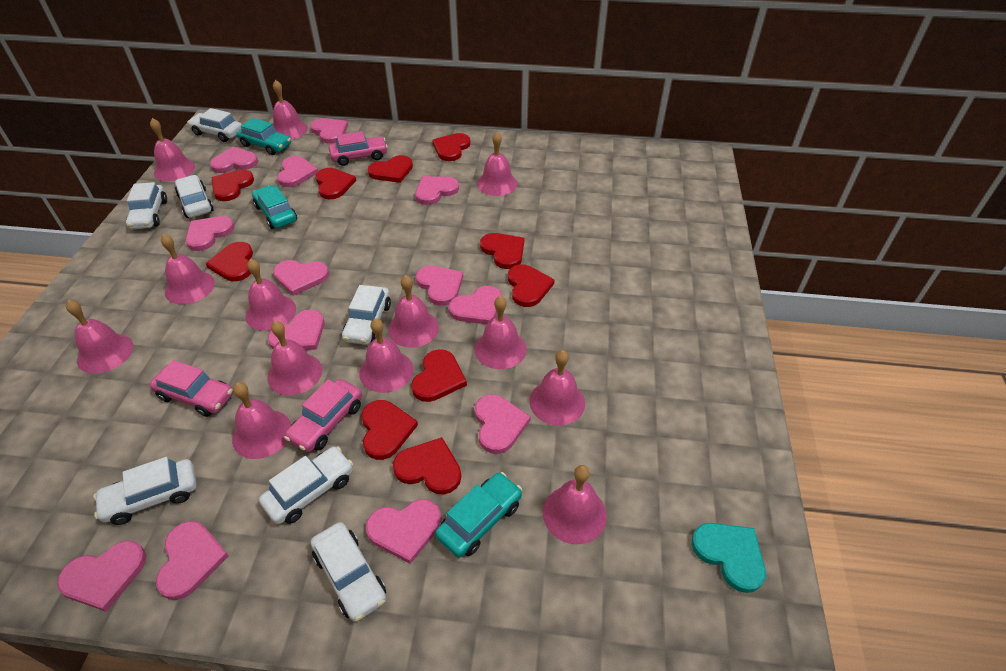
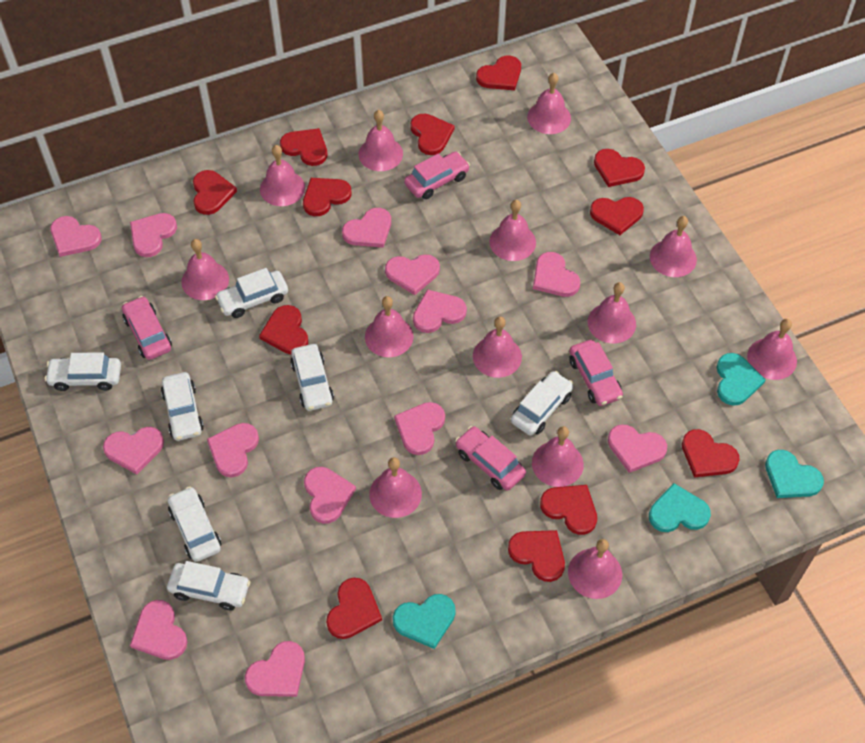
pink car: 3 -> 4
red heart: 10 -> 12
turquoise car: 3 -> 0
turquoise heart: 1 -> 4

